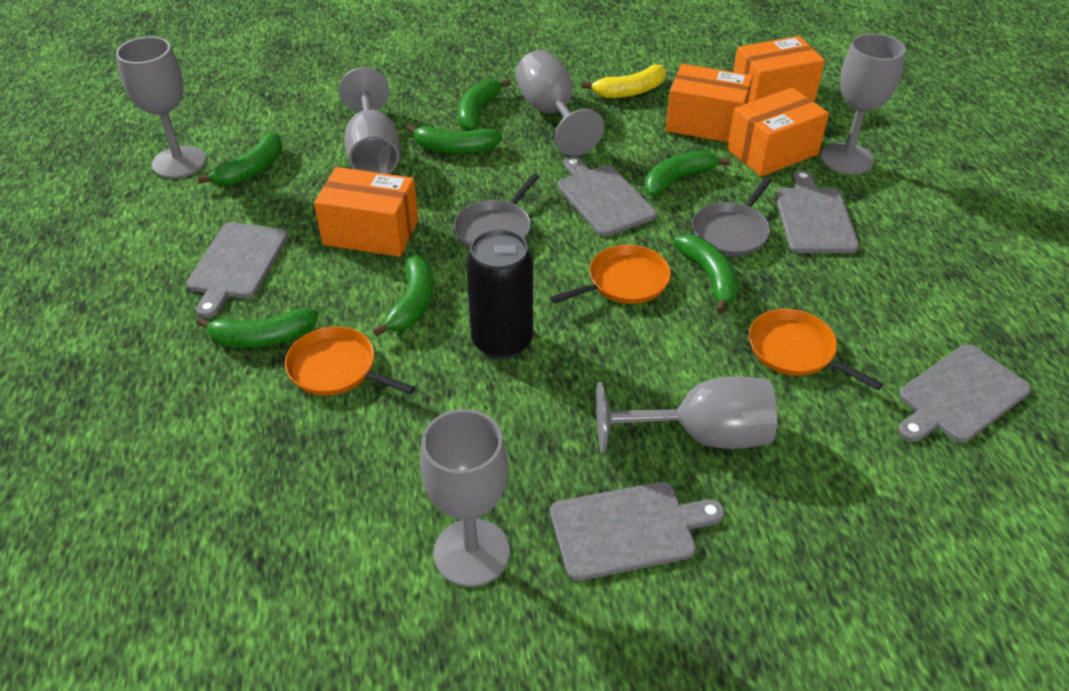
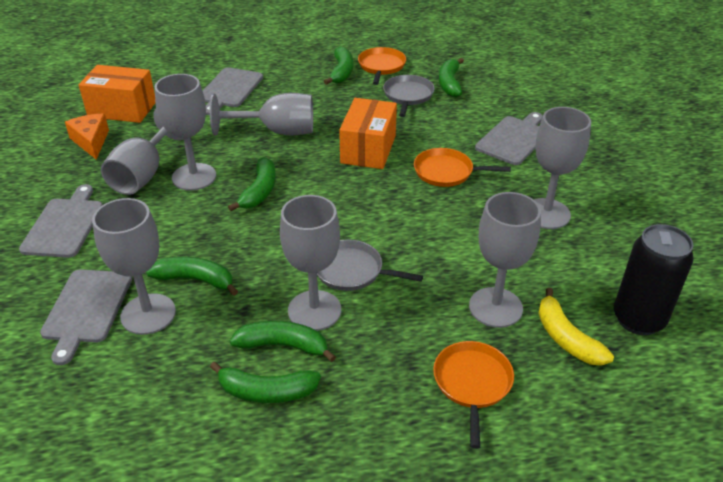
green banana: 7 -> 6
grey cutting board: 5 -> 4
grey goblet: 6 -> 7
orange box: 4 -> 2
orange cheese: 0 -> 1

